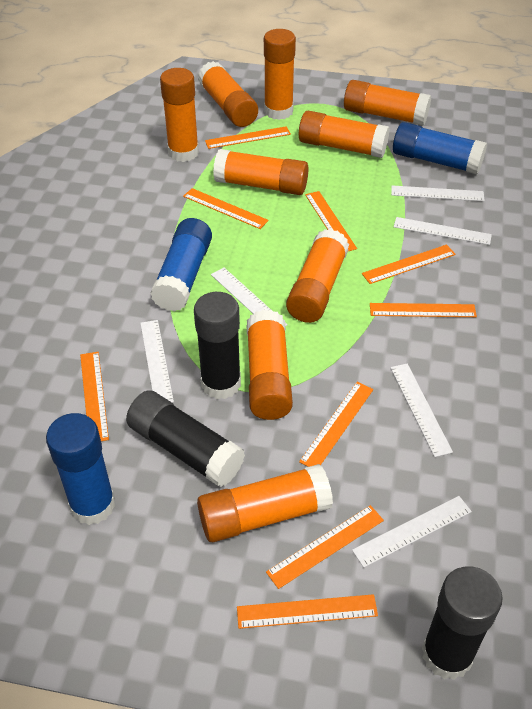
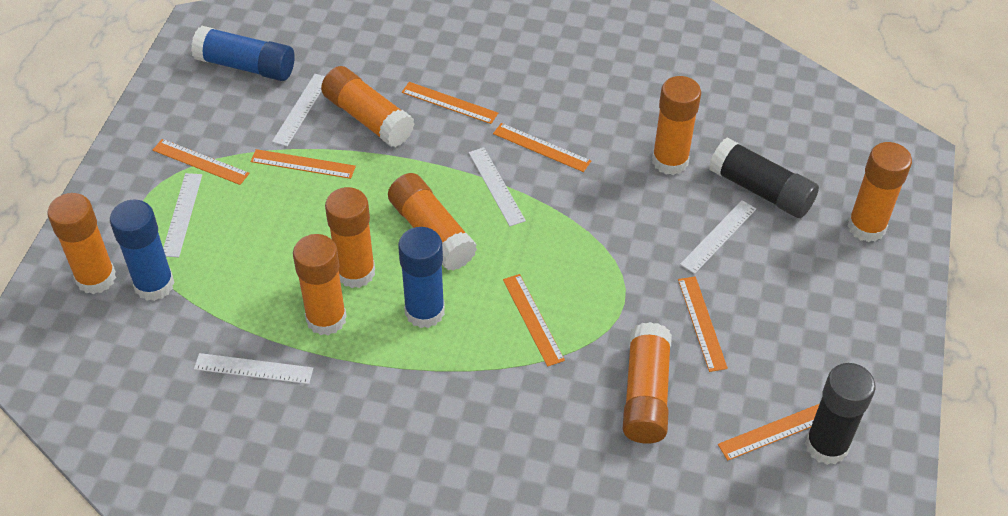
black glue stick: 3 -> 2
orange glue stick: 9 -> 8
orange ruler: 9 -> 7
white ruler: 6 -> 5

